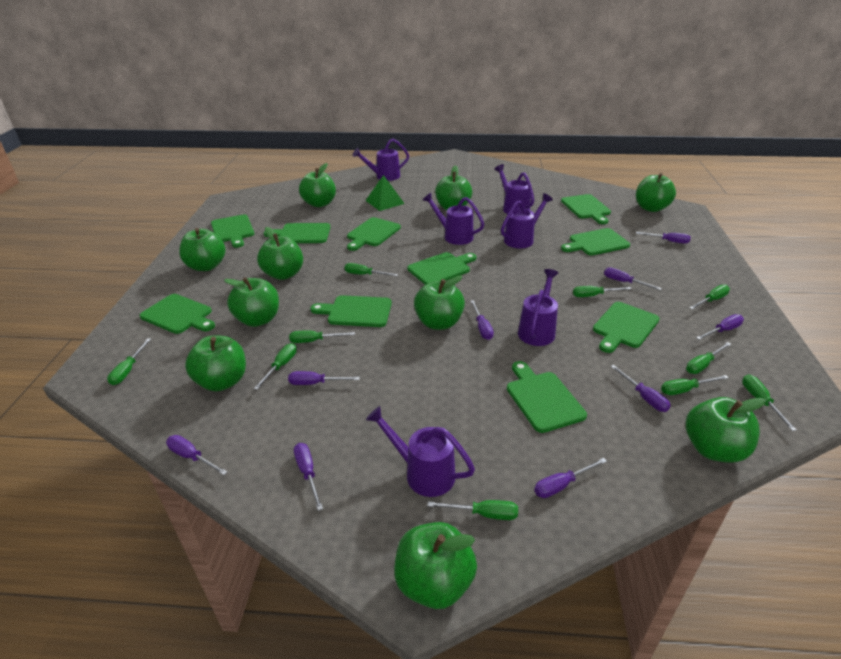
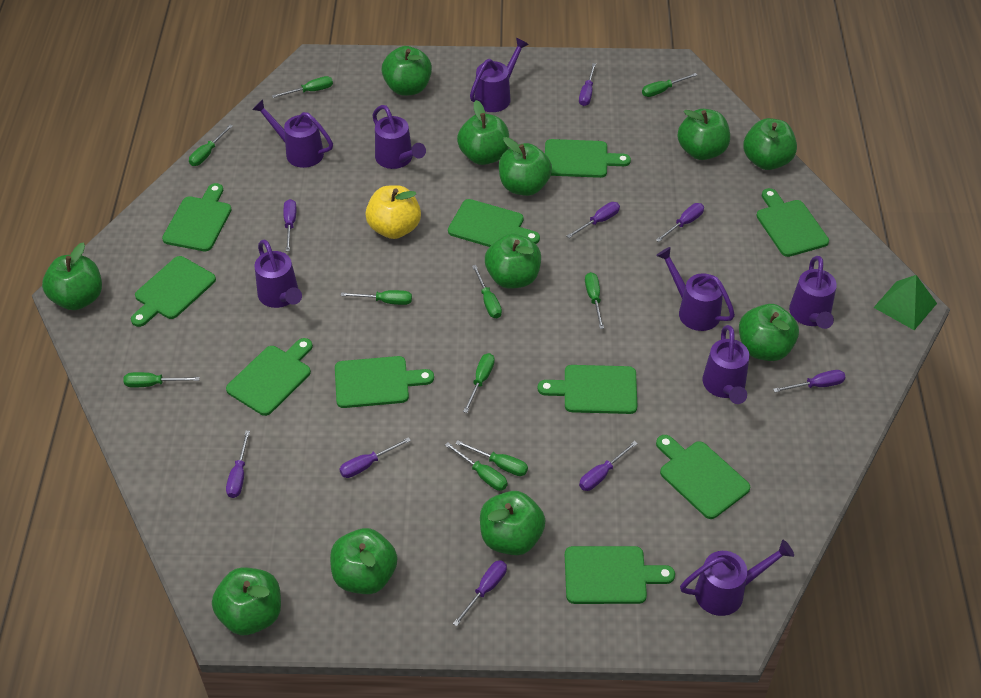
green apple: 10 -> 11
purple watering can: 6 -> 8
yellow apple: 0 -> 1

